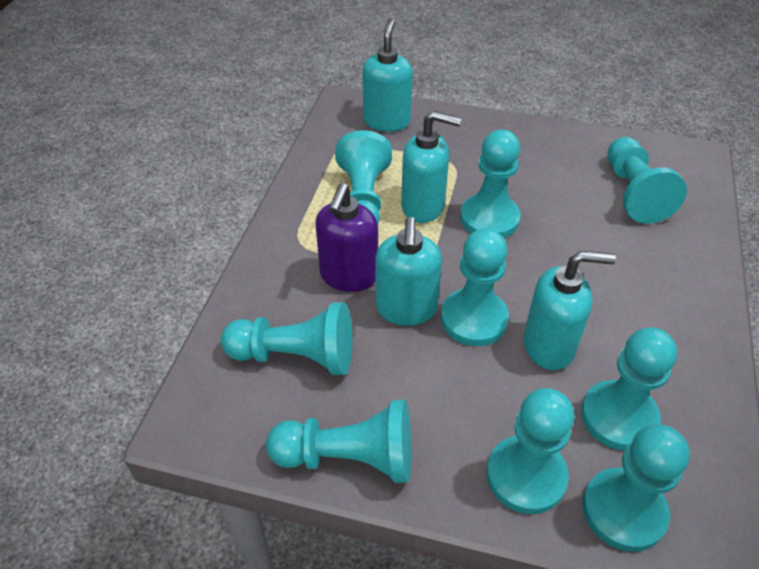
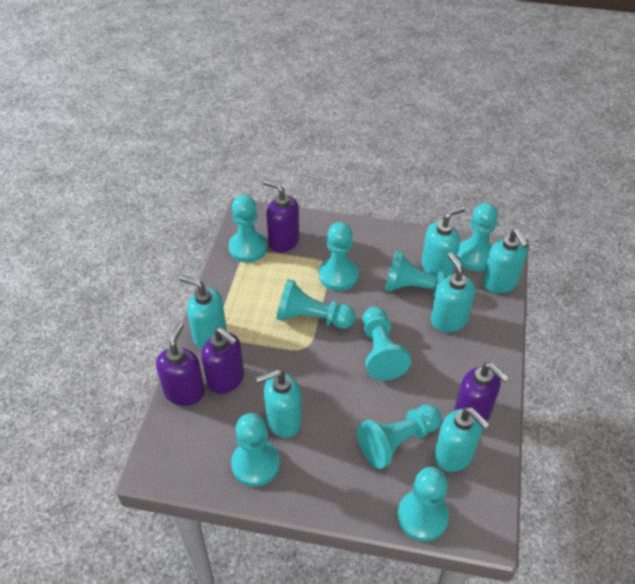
purple soap dispenser: 1 -> 4
turquoise soap dispenser: 4 -> 6

